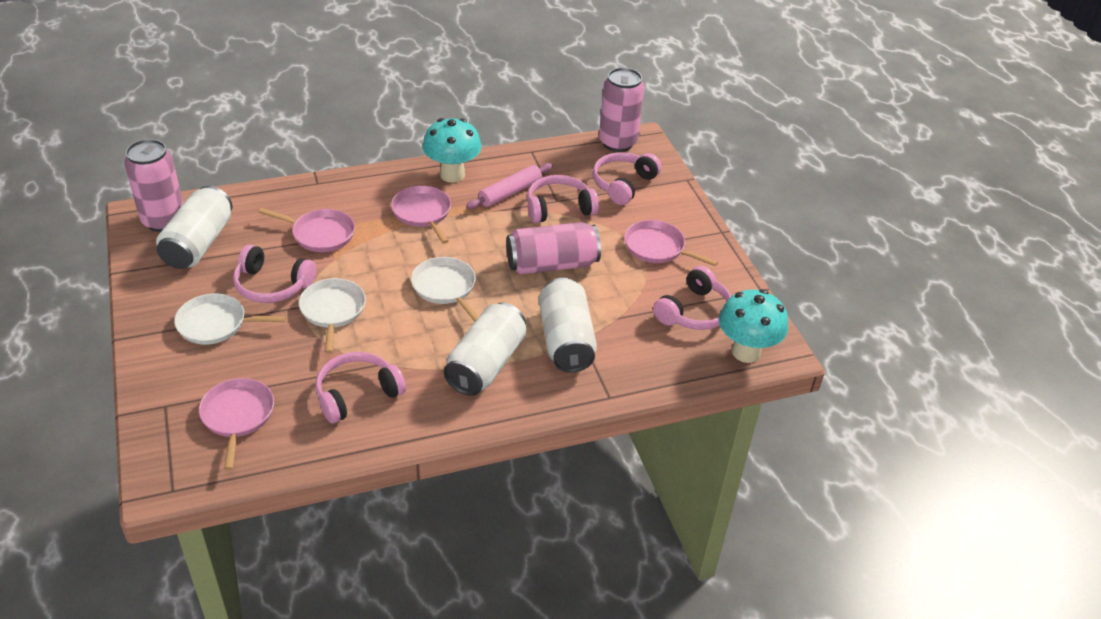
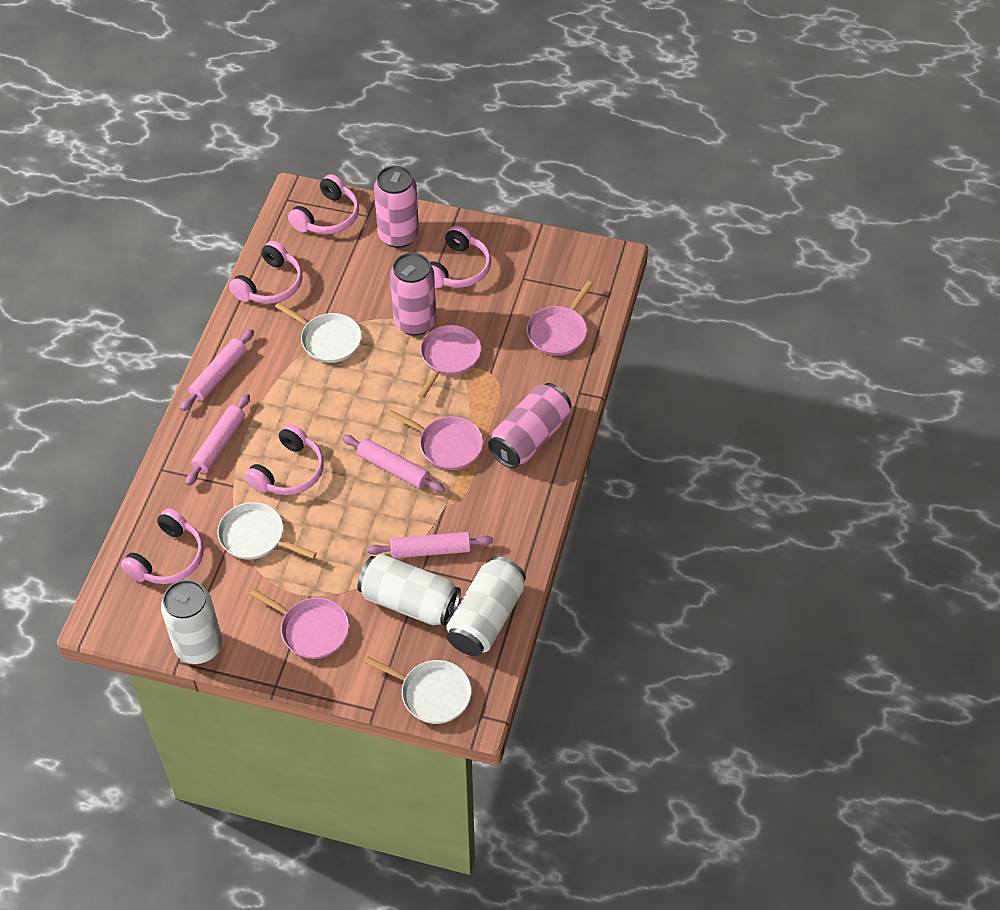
pink rolling pin: 1 -> 4
turquoise mushroom: 2 -> 0

